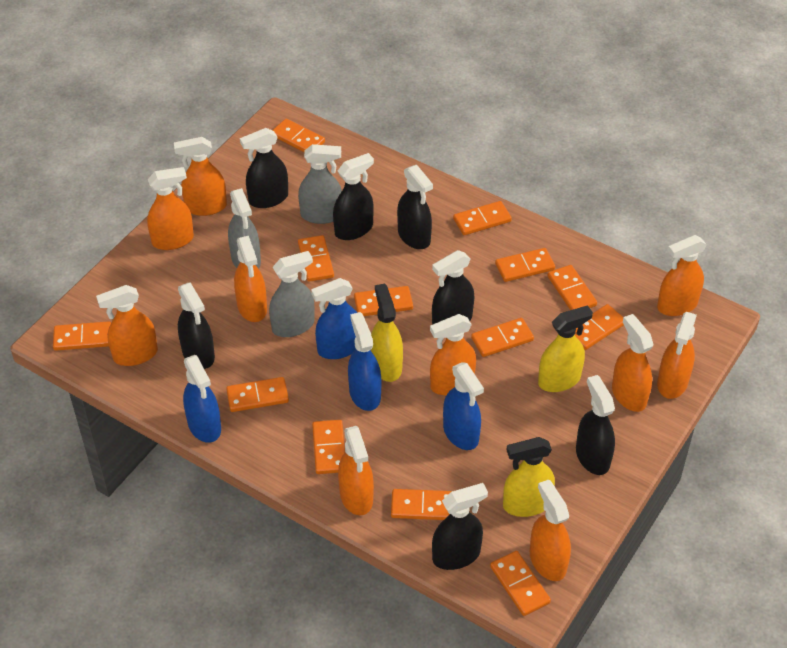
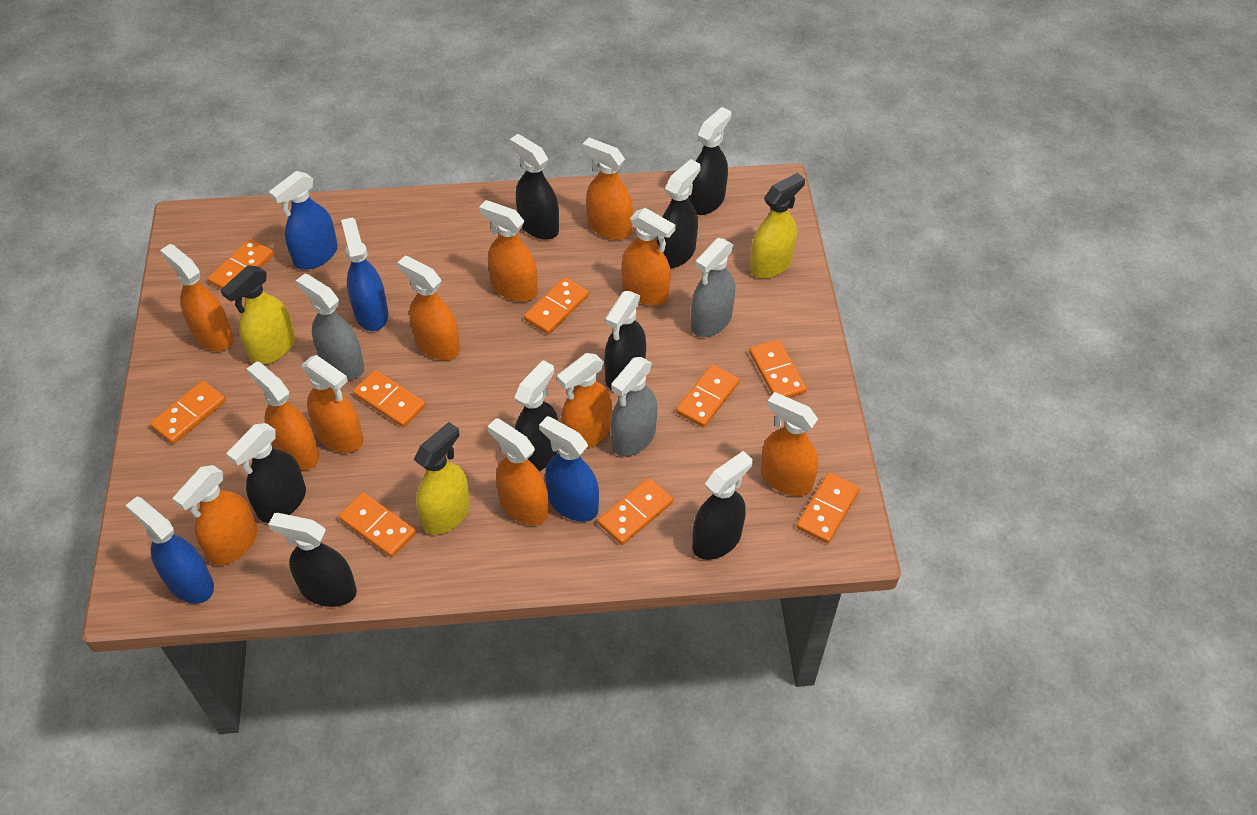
black spray bottle: 7 -> 8
orange domino: 13 -> 9
orange spray bottle: 10 -> 11

